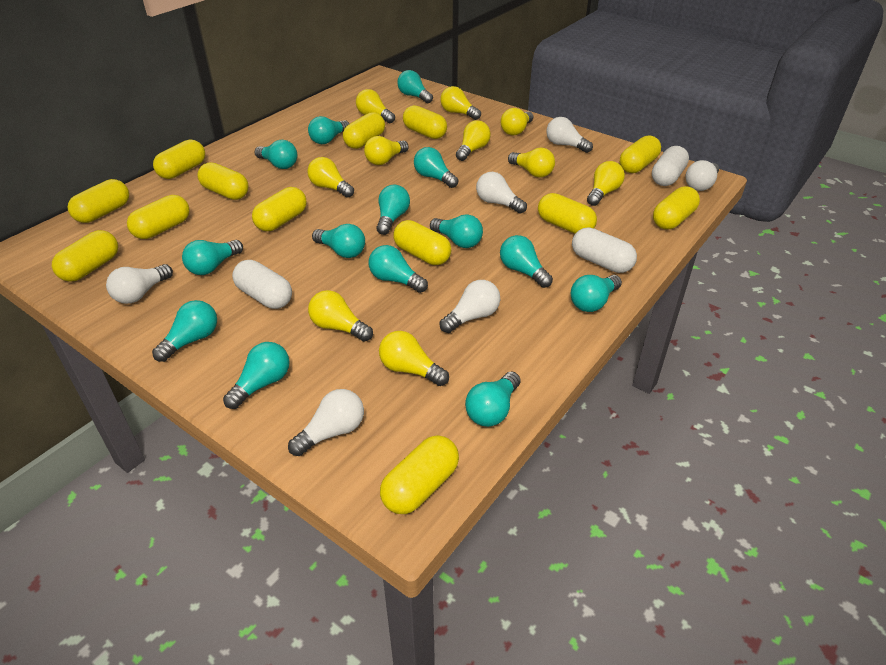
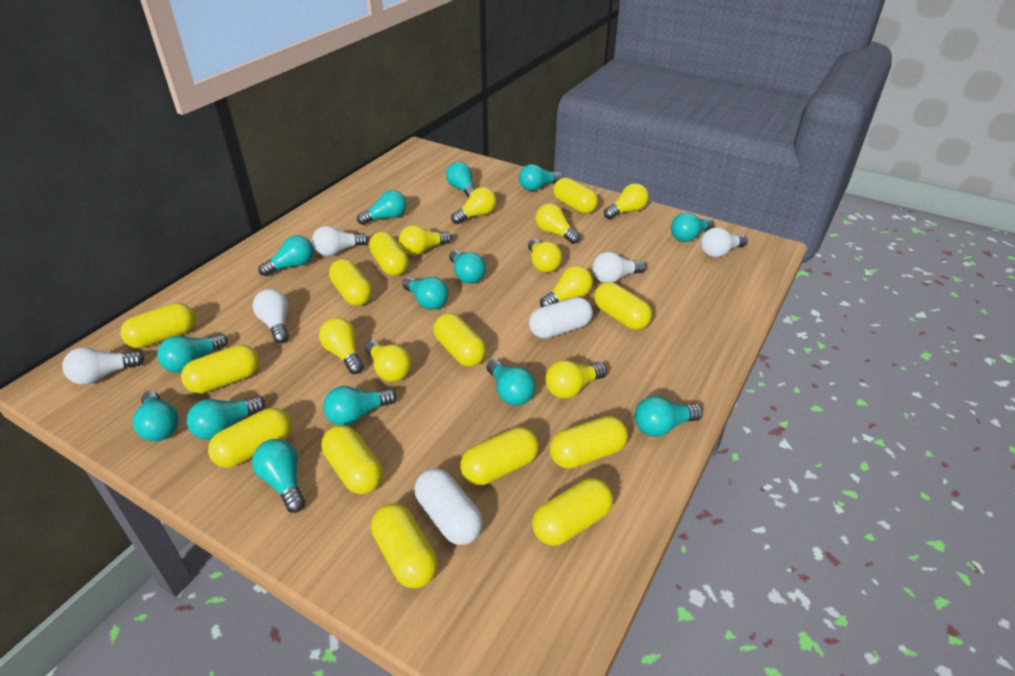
white capsule: 3 -> 2
white light bulb: 6 -> 5
yellow light bulb: 10 -> 9

